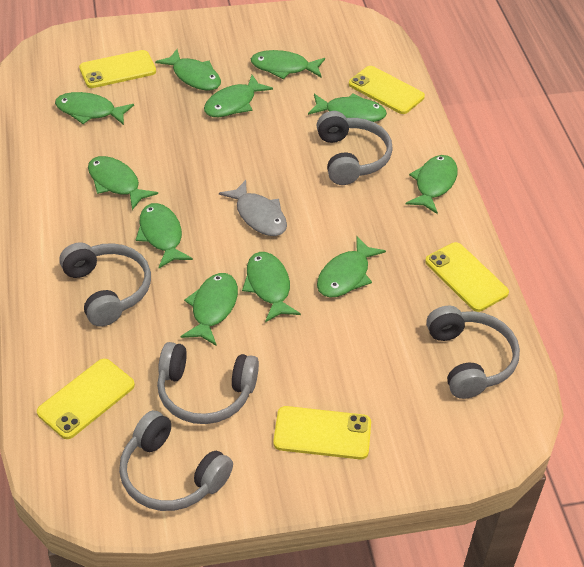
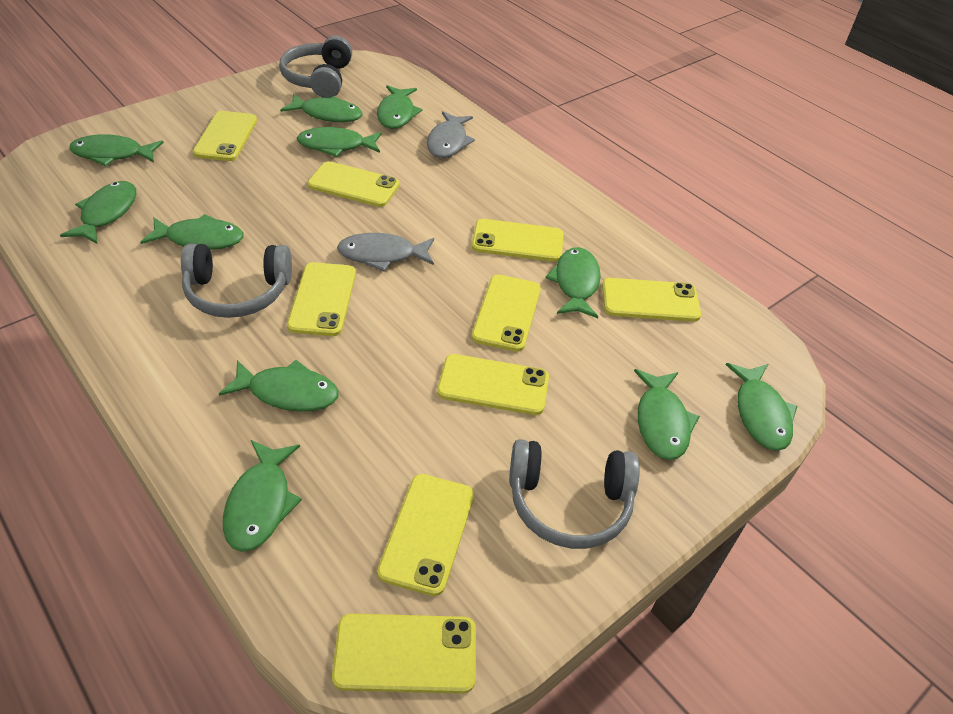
grey fish: 1 -> 2
grey headphones: 5 -> 3
yellow phone: 5 -> 9

